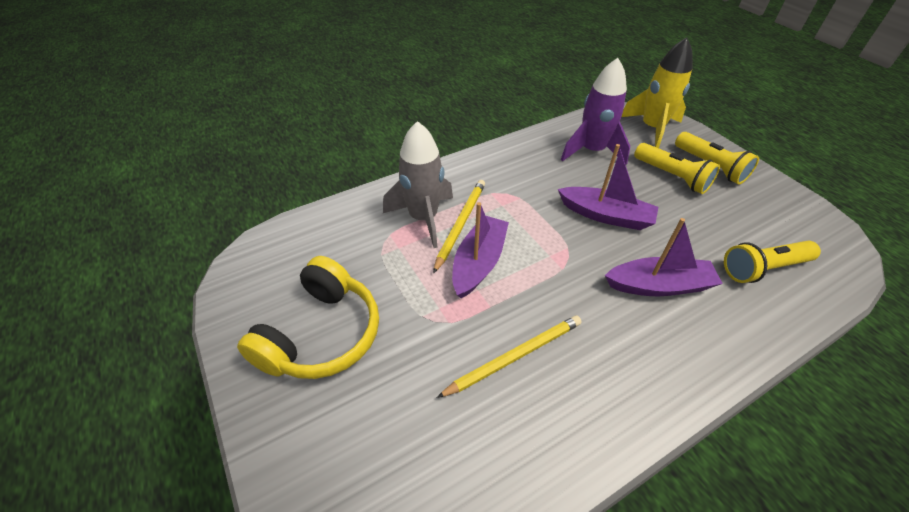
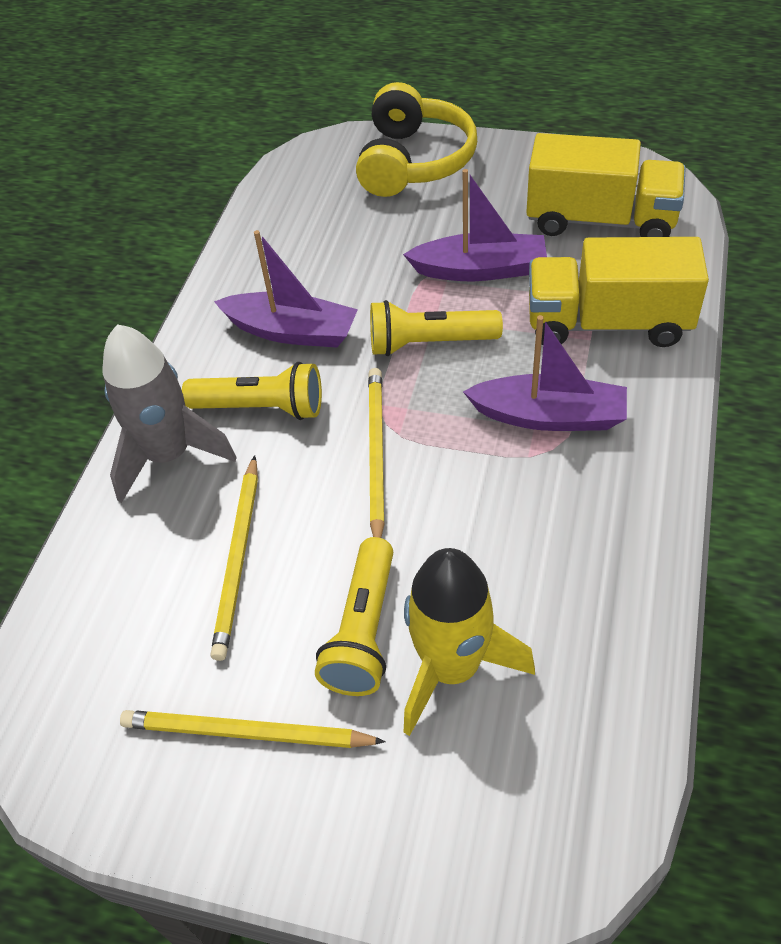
purple rocket: 1 -> 0
yellow pencil: 2 -> 3
yellow truck: 0 -> 2

